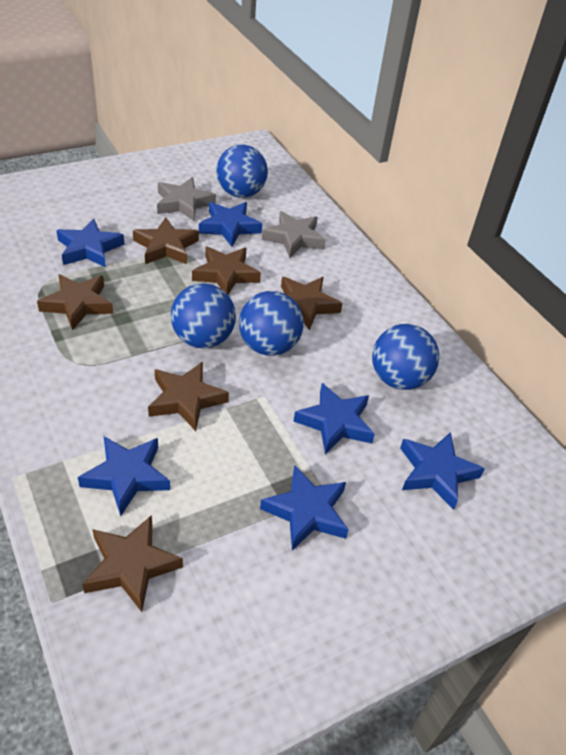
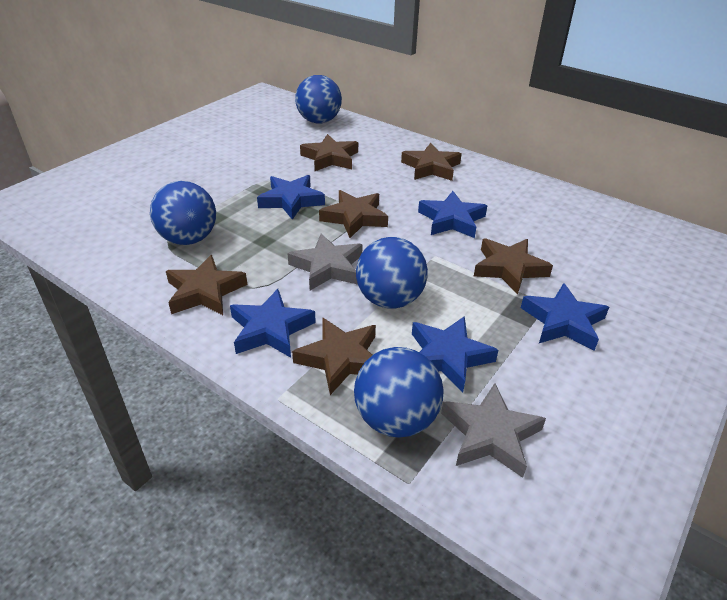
blue star: 6 -> 5

